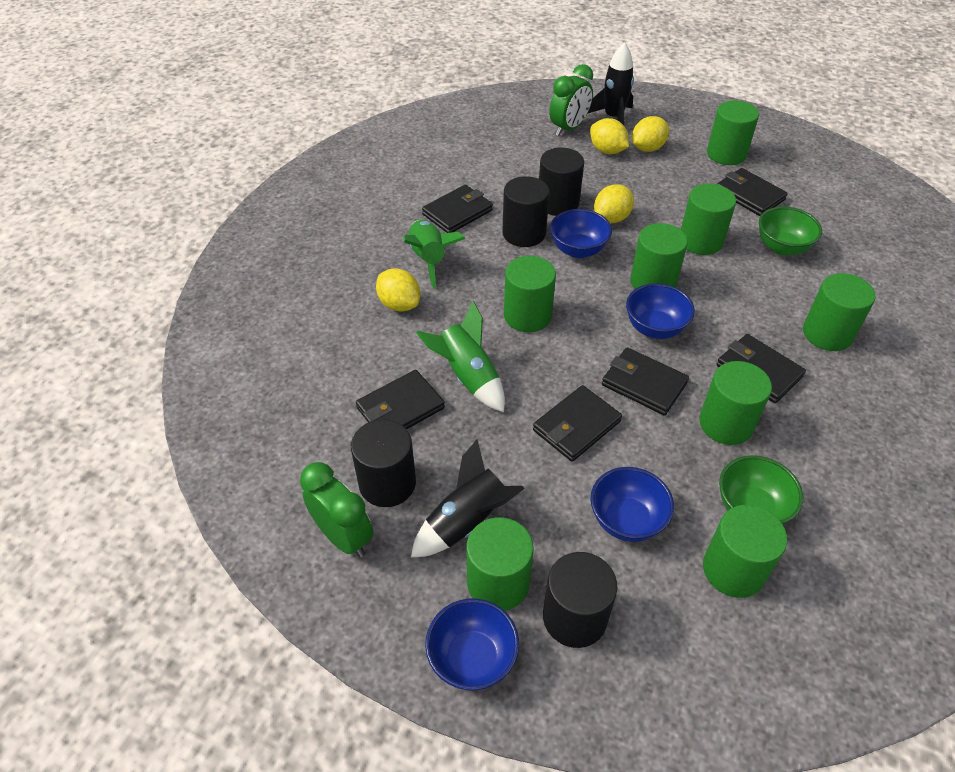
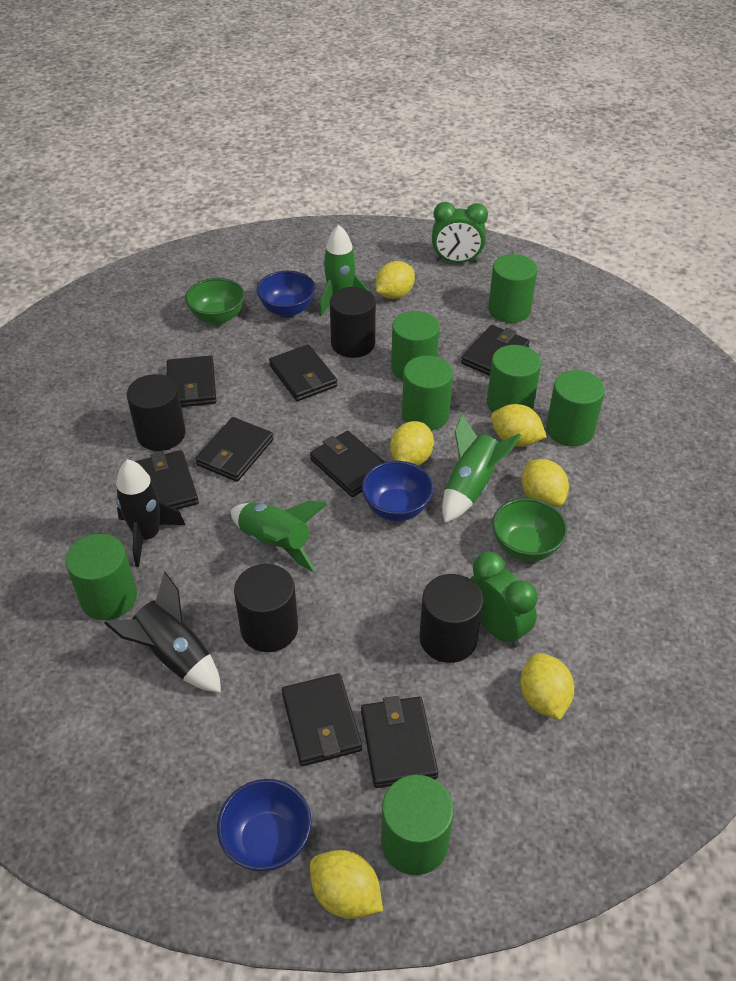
black wallet: 6 -> 8
blue bowl: 4 -> 3
green cylinder: 8 -> 7
green rocket: 2 -> 3
yellow lemon: 4 -> 6

